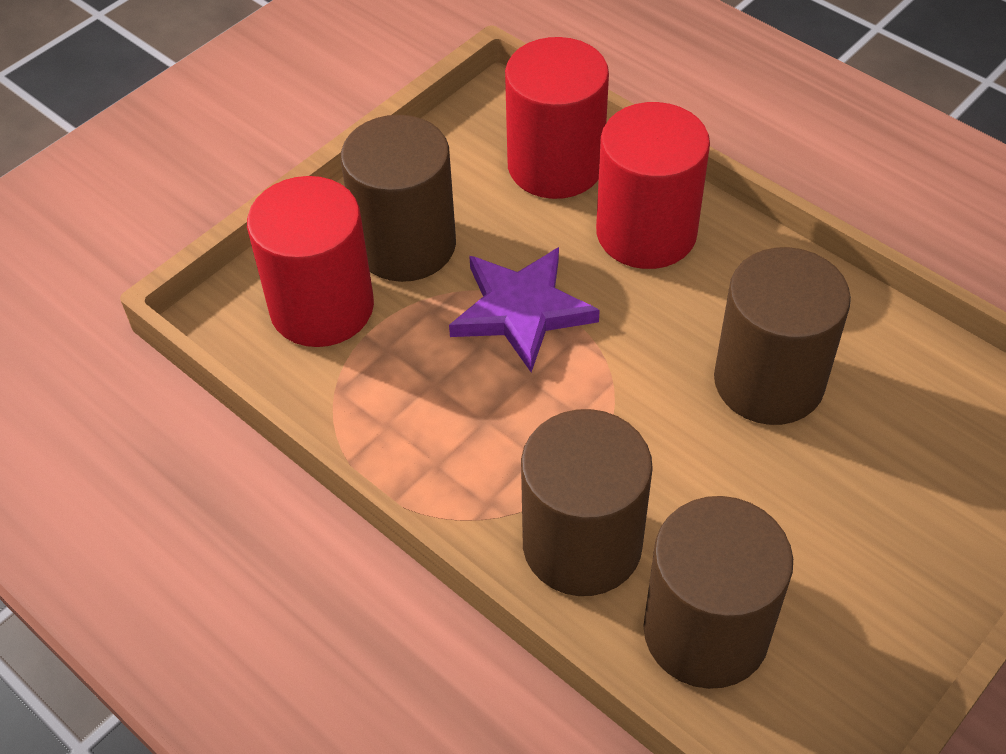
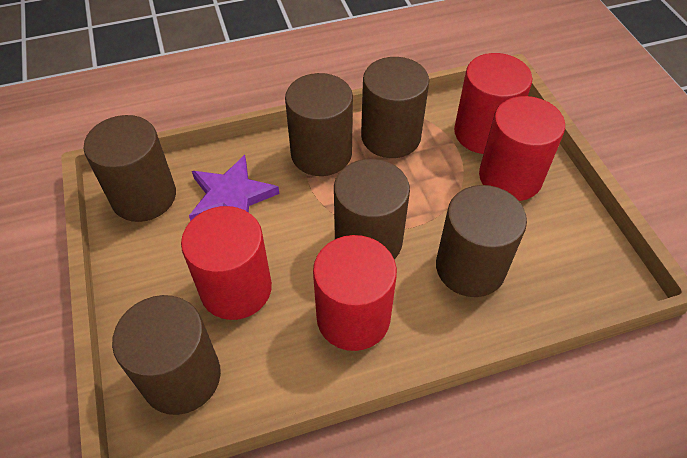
brown cylinder: 4 -> 6
red cylinder: 3 -> 4

